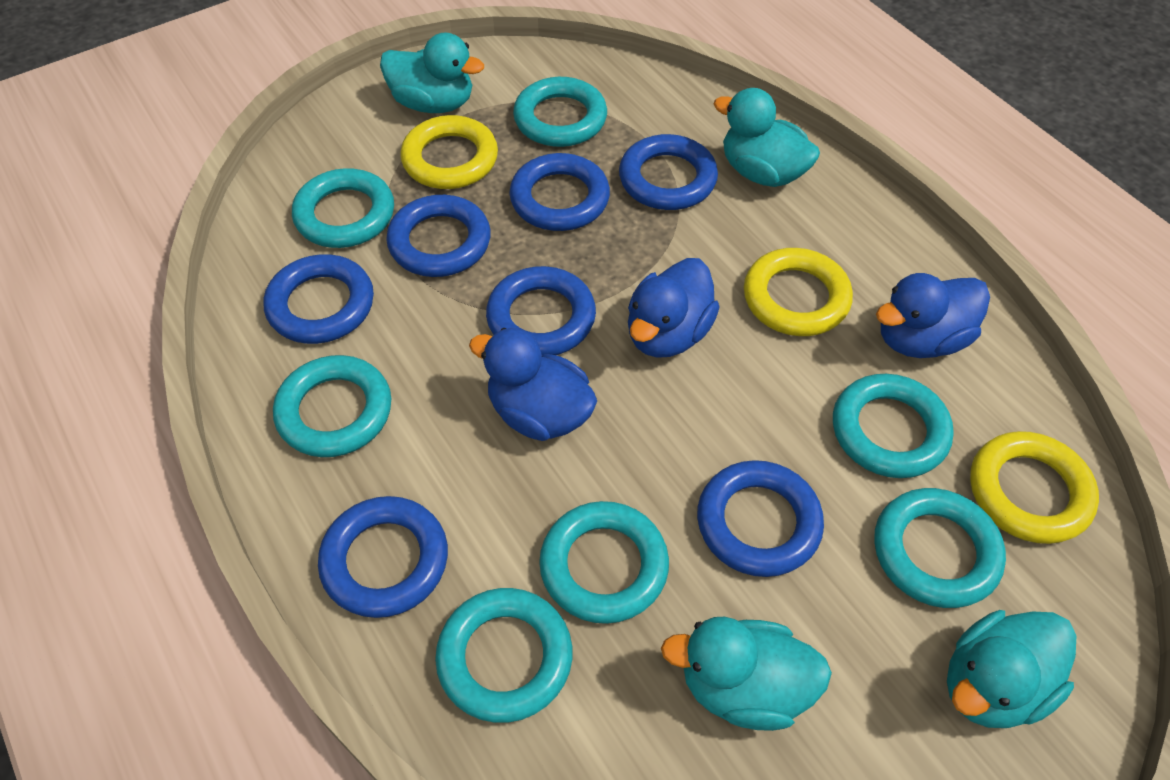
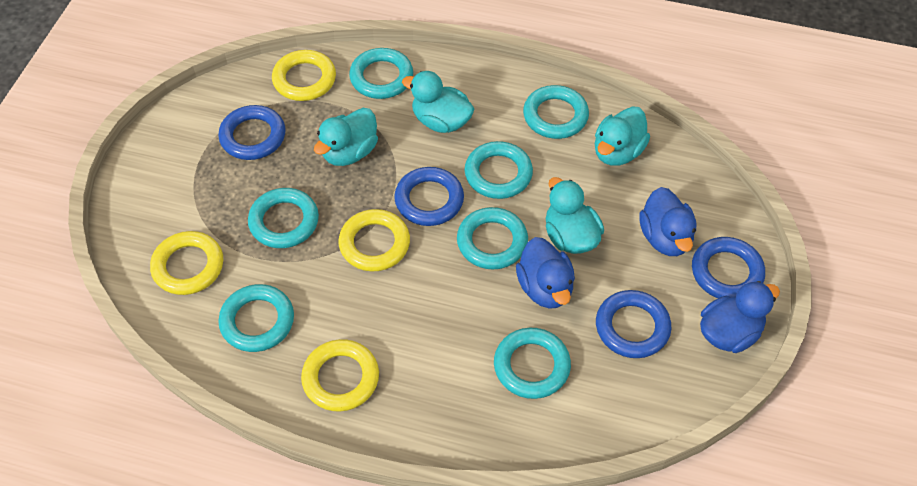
blue ring: 7 -> 4
yellow ring: 3 -> 4

